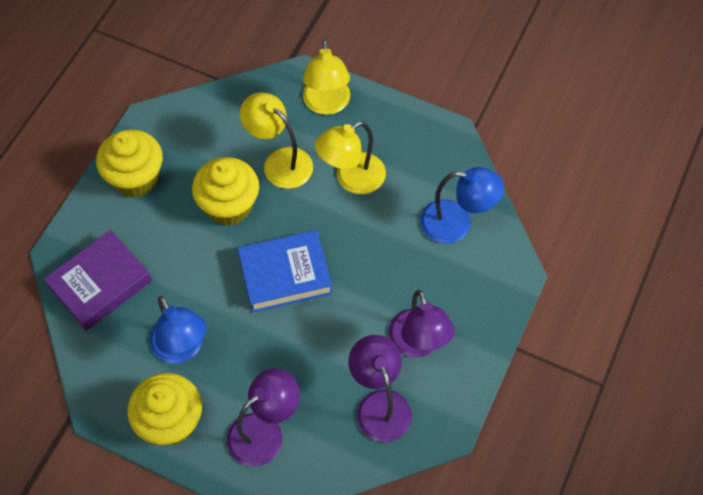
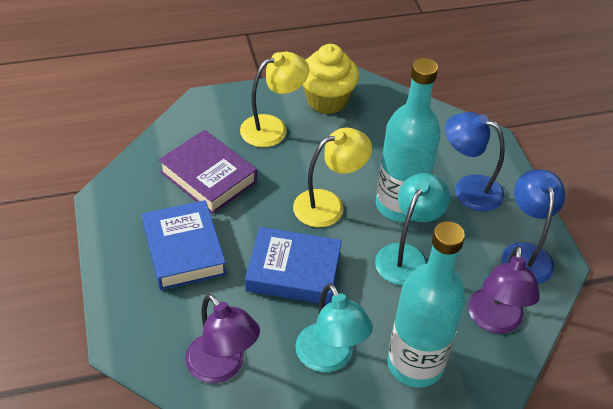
blue book: 1 -> 2
purple lamp: 3 -> 2
turquoise bottle: 0 -> 2
turquoise lamp: 0 -> 2
yellow cupcake: 3 -> 1
yellow lamp: 3 -> 2

